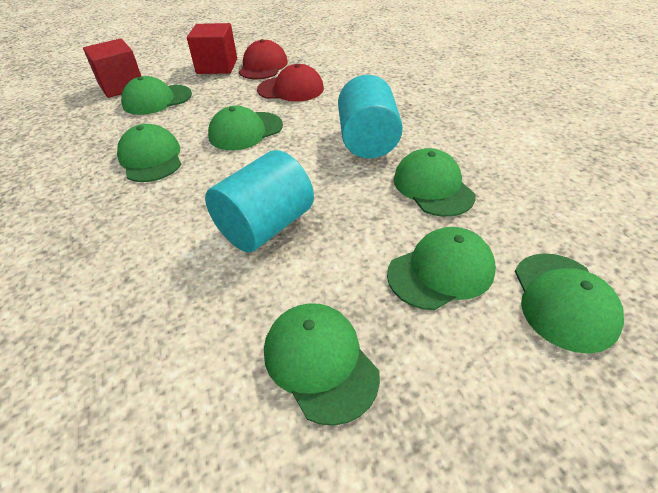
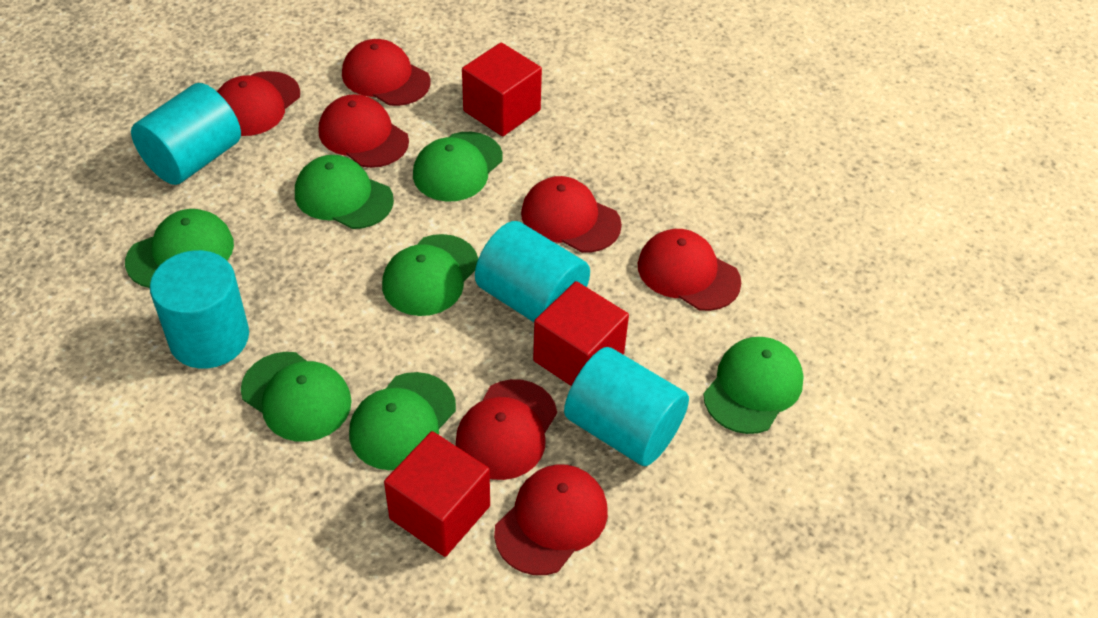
red cap: 2 -> 7
red cube: 2 -> 3
turquoise cylinder: 2 -> 4

